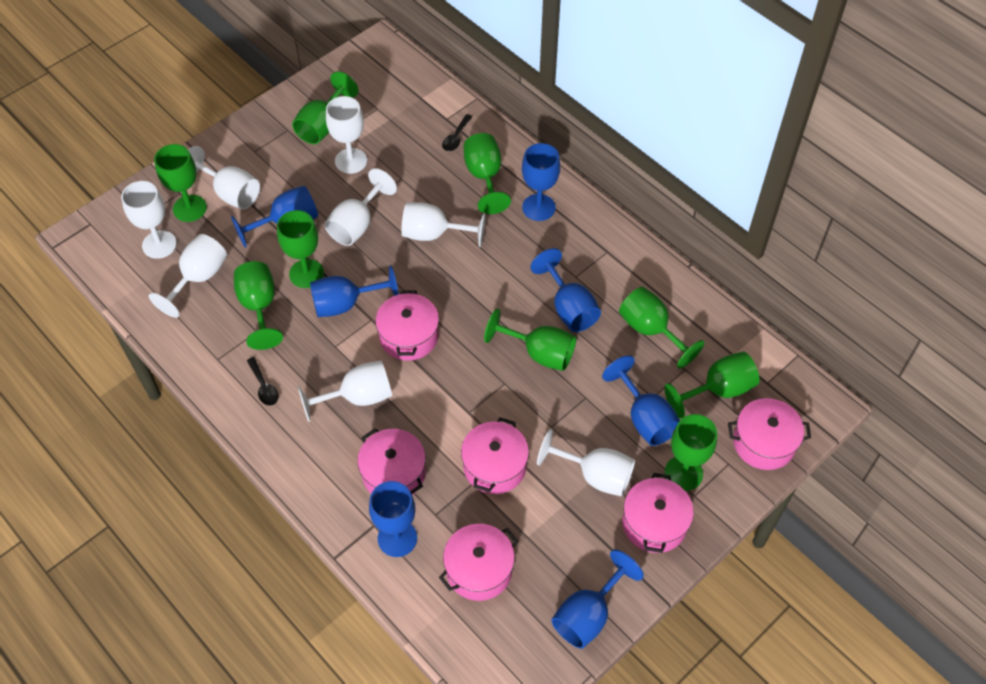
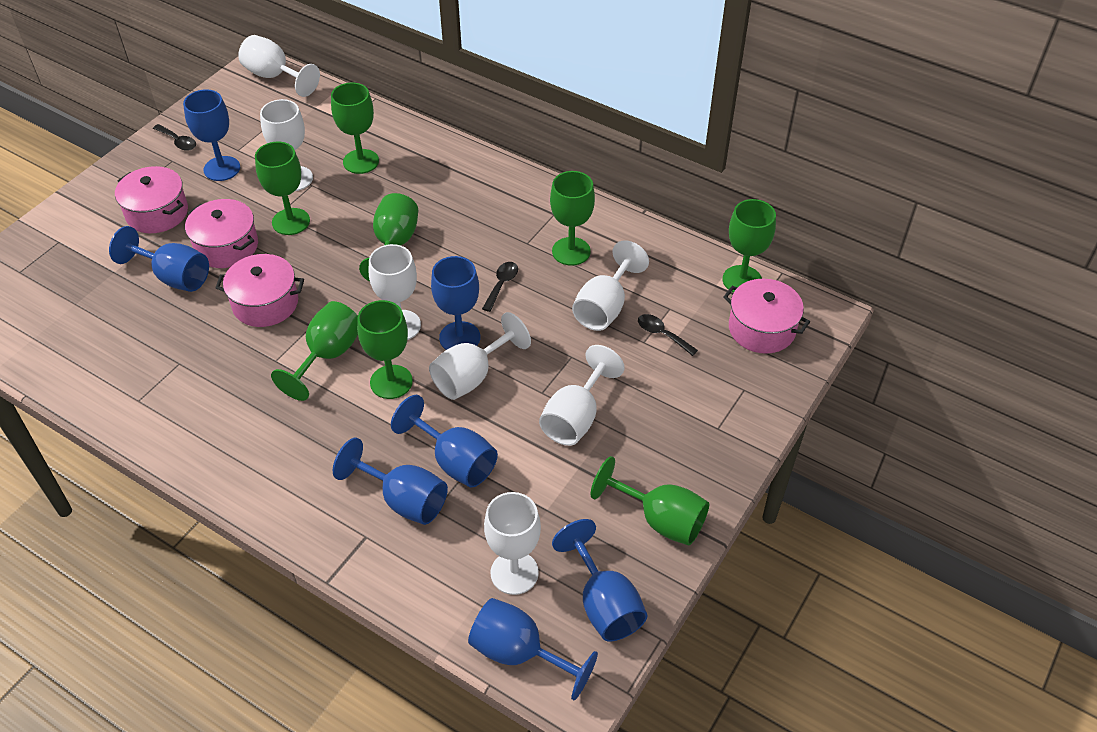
black spoon: 2 -> 3
green goblet: 9 -> 8
pink pot: 6 -> 4
white goblet: 8 -> 7

